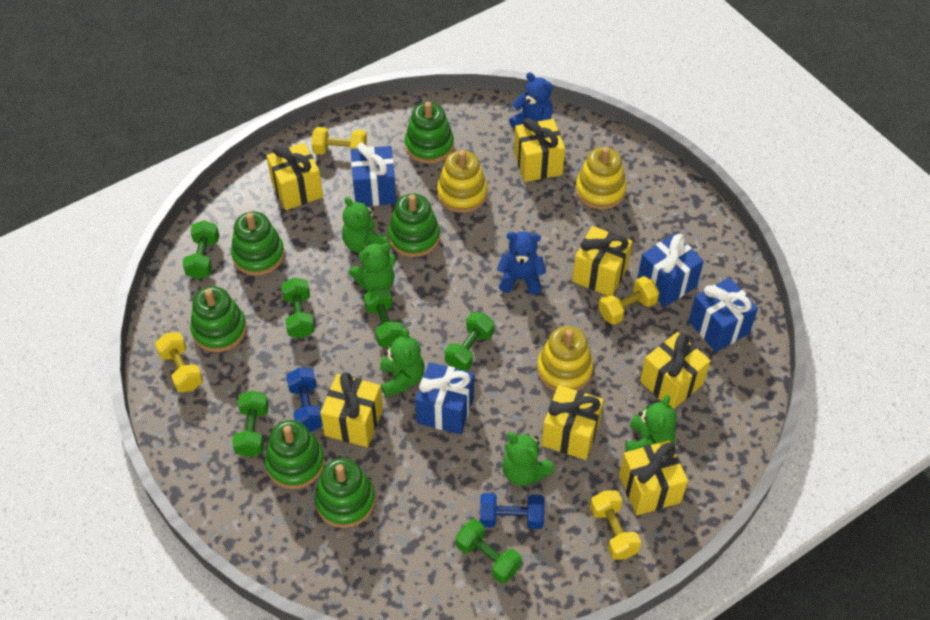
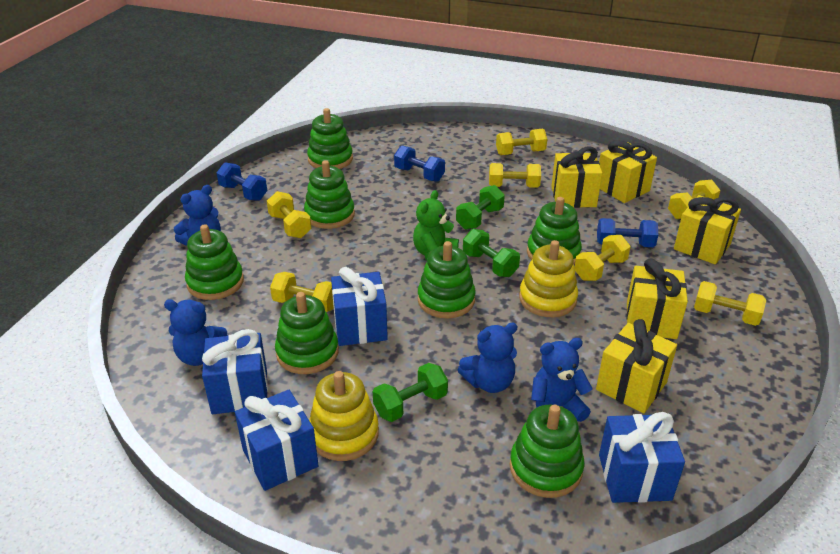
blue dumbbell: 2 -> 3
blue teddy bear: 2 -> 4
green dumbbell: 6 -> 3
green stacking toy: 6 -> 7
green teddy bear: 5 -> 1
yellow dumbbell: 4 -> 7
yellow gift: 7 -> 5
yellow stacking toy: 3 -> 2

